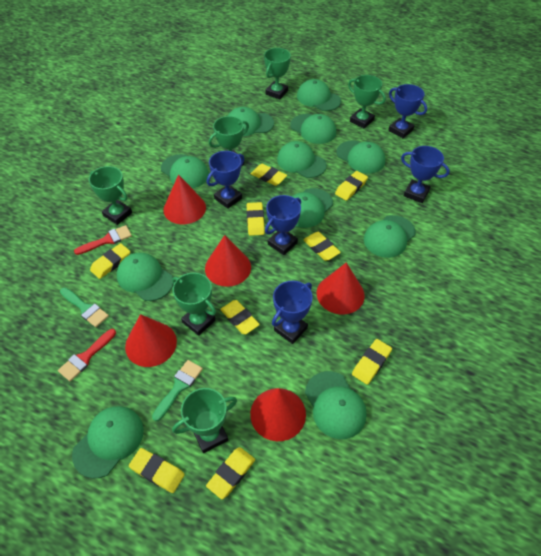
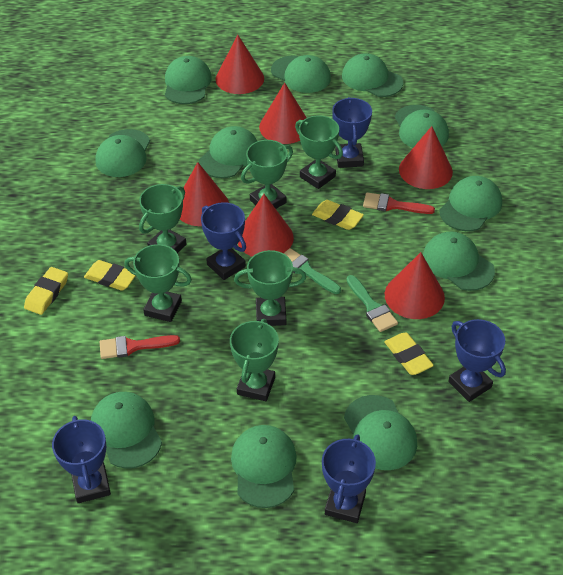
red cone: 5 -> 6
yellow eraser: 9 -> 4

